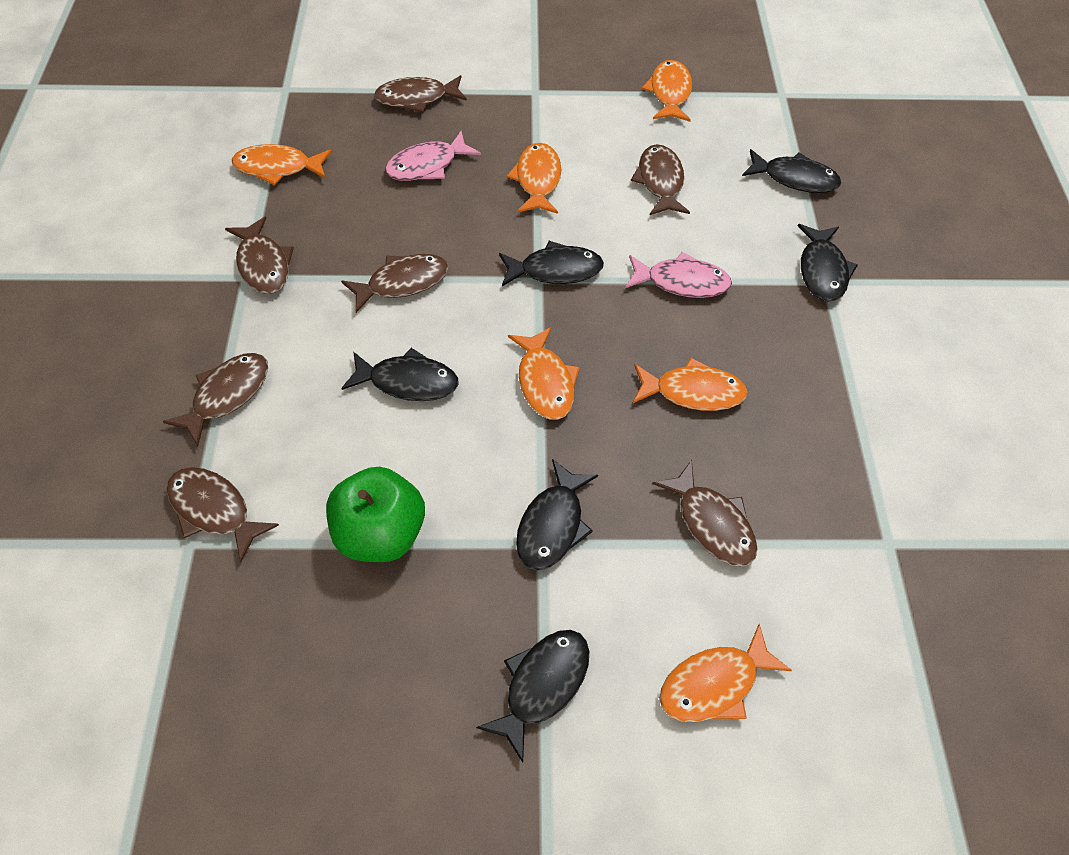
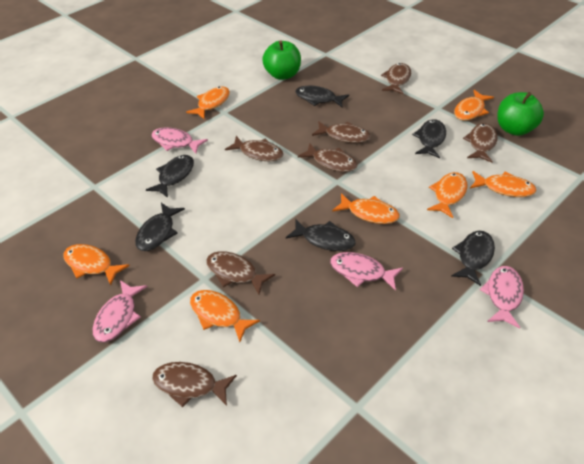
green apple: 1 -> 2
orange fish: 6 -> 7
pink fish: 2 -> 4

